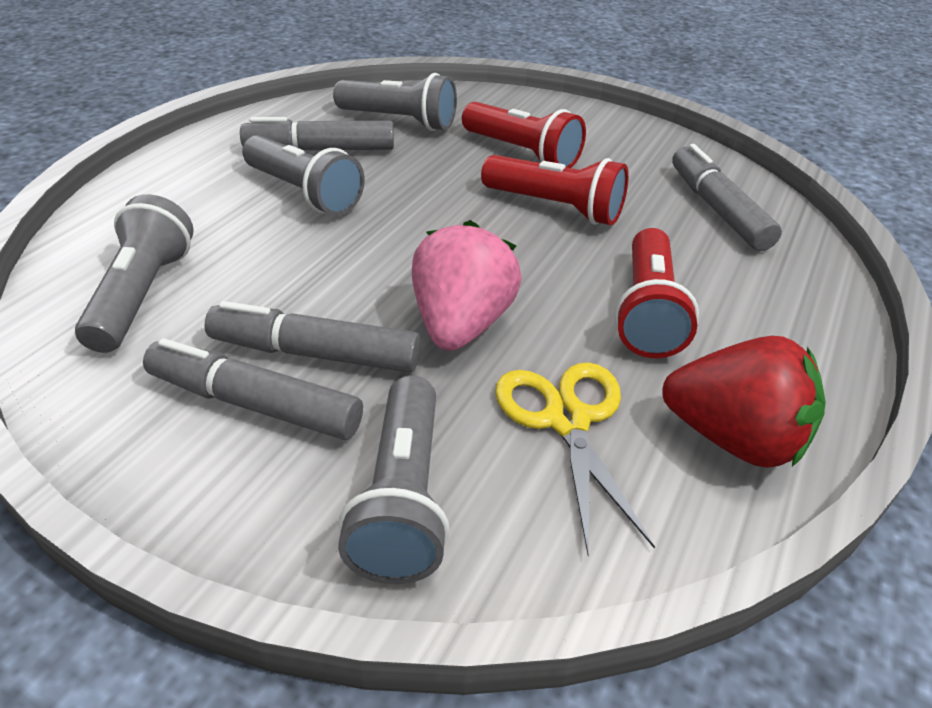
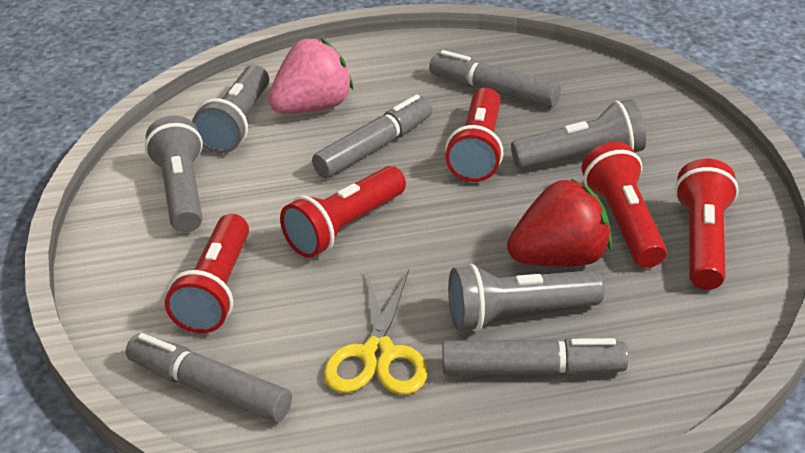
red flashlight: 3 -> 5

